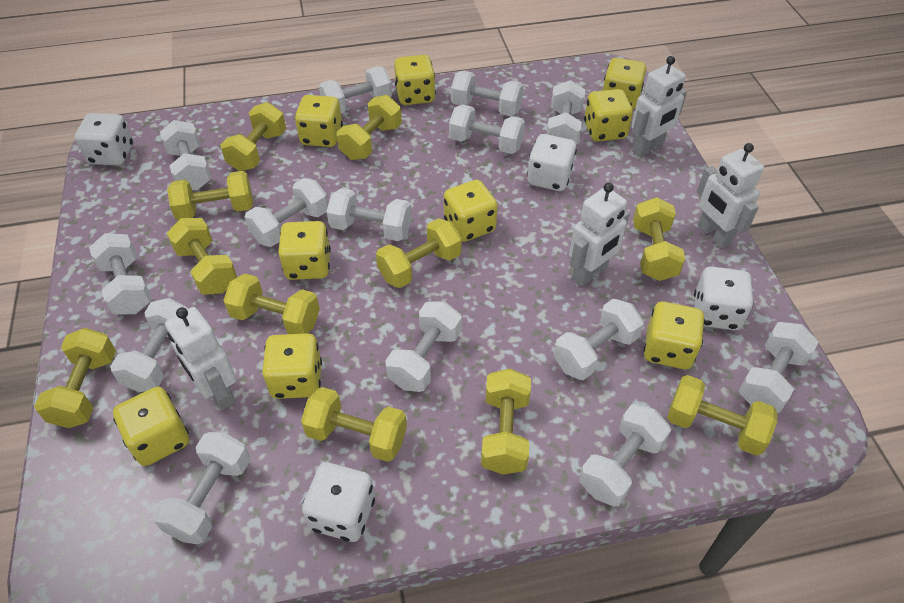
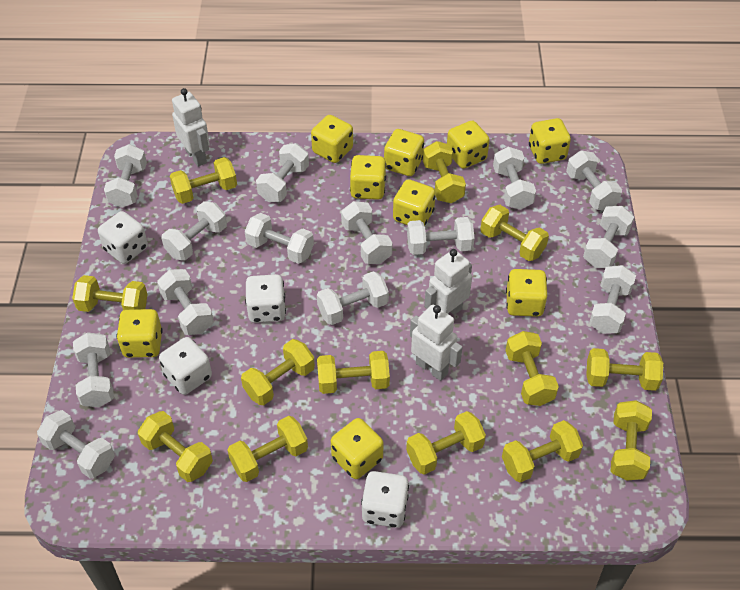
white robot: 4 -> 3
yellow dumbbell: 11 -> 13

